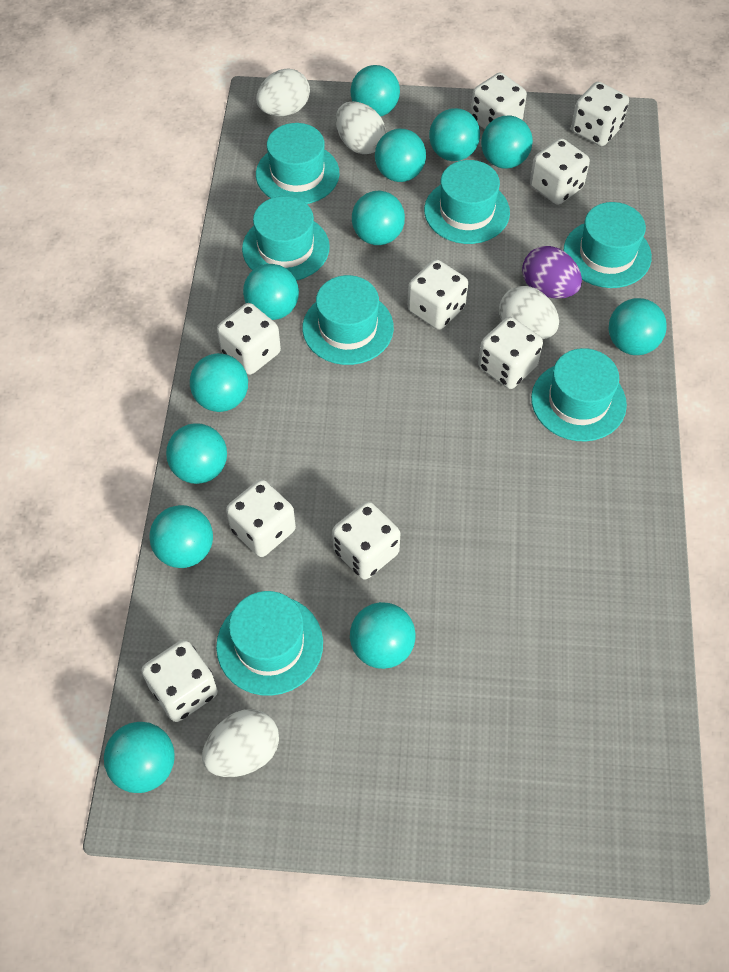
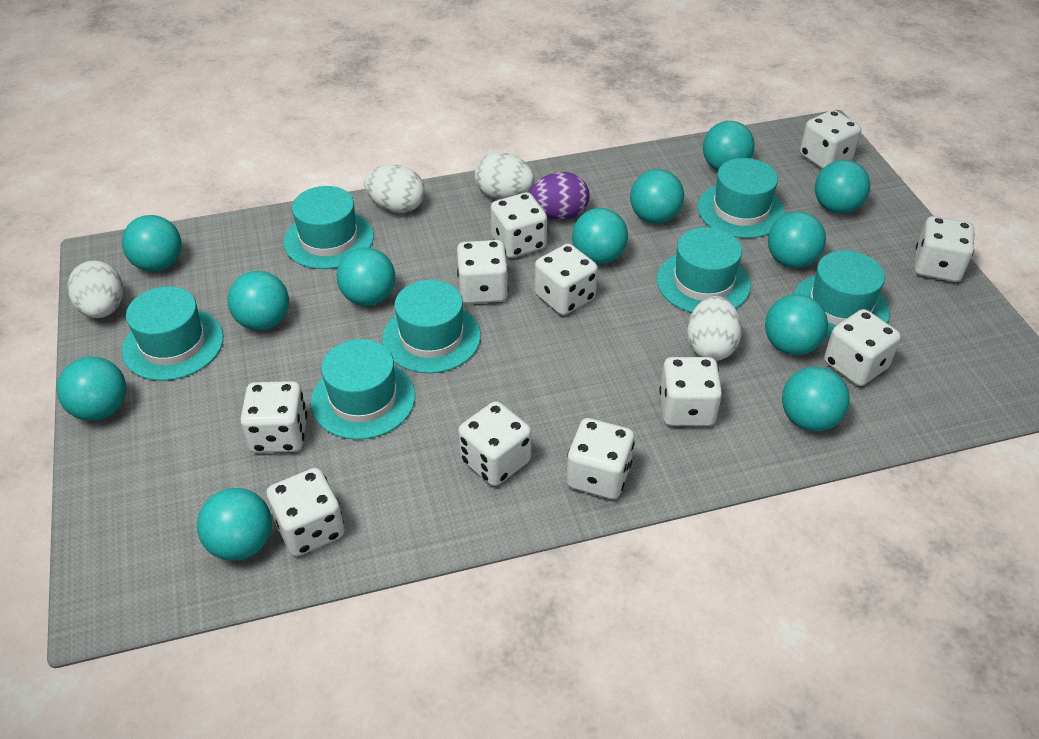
white dice: 9 -> 11

